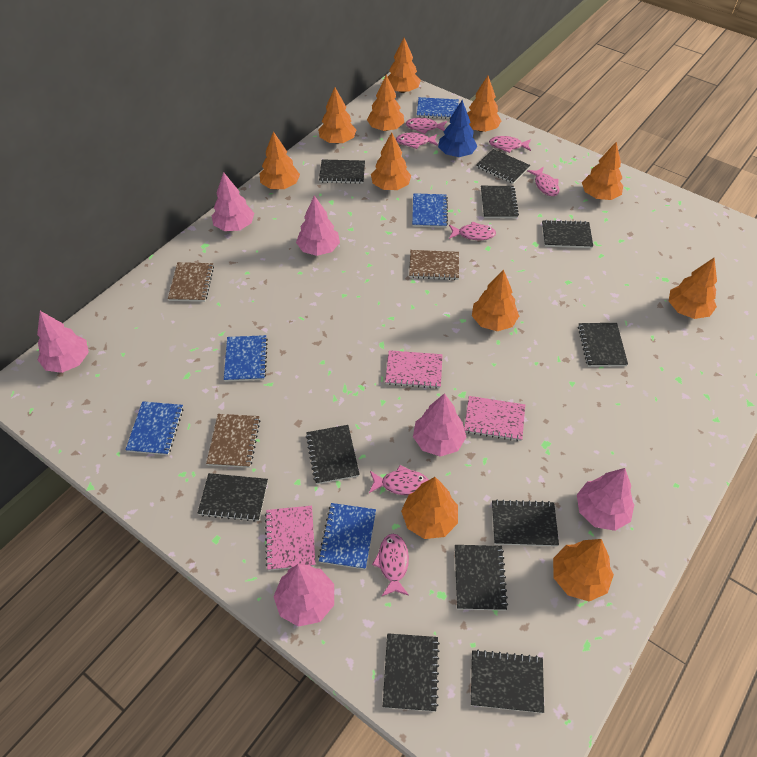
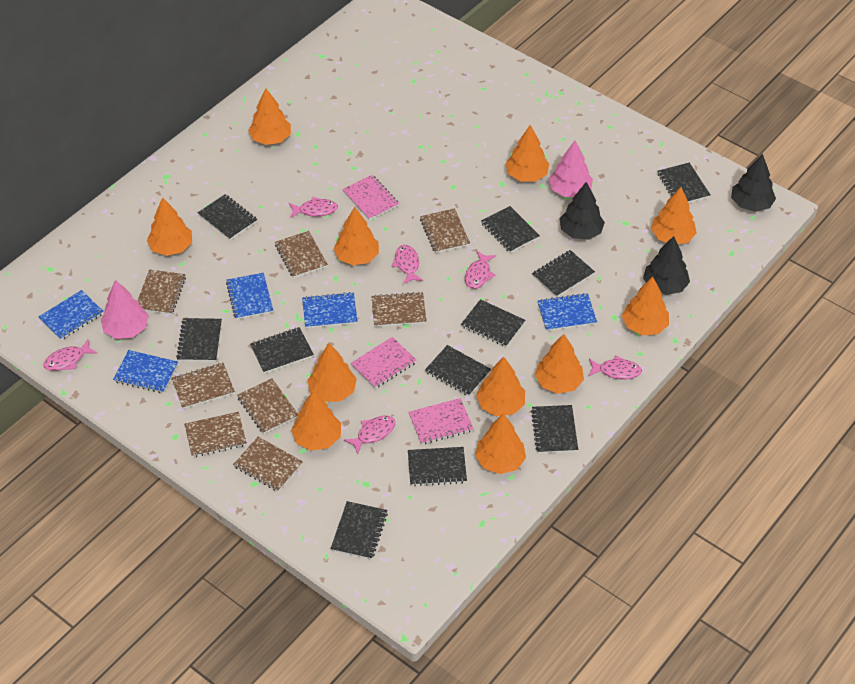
black tree: 0 -> 3
blue tree: 1 -> 0
brown notebook: 3 -> 8
pink fish: 7 -> 6
pink tree: 6 -> 2

